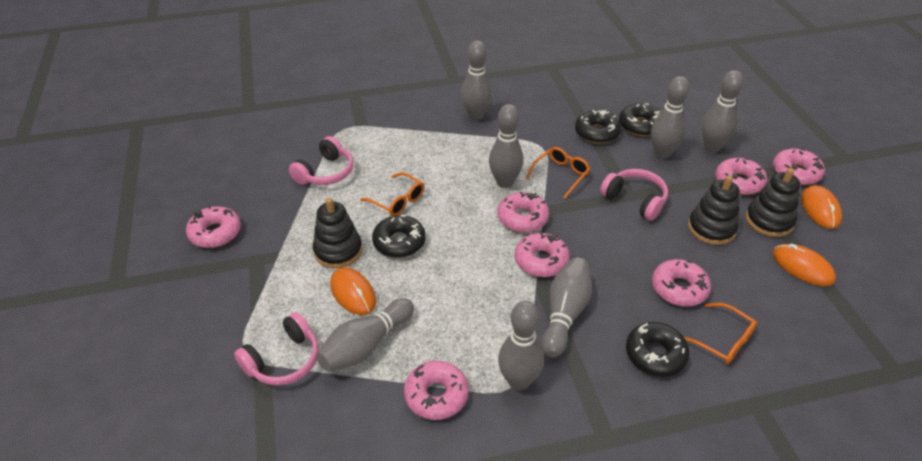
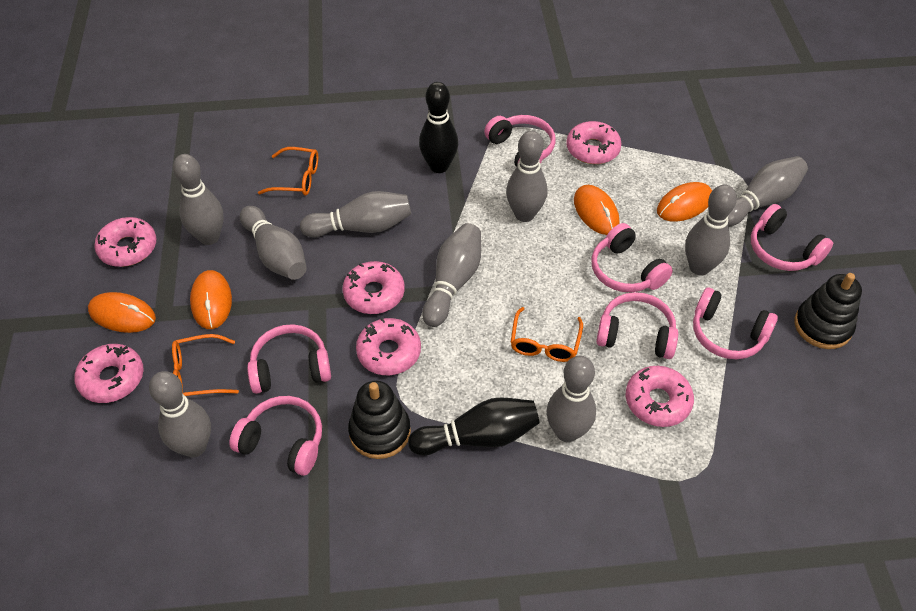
black bowling pin: 0 -> 2
black donut: 4 -> 0
black stacking toy: 3 -> 2
grey bowling pin: 7 -> 9
orange mouse: 3 -> 4
pink donut: 7 -> 6
pink headphones: 3 -> 7

